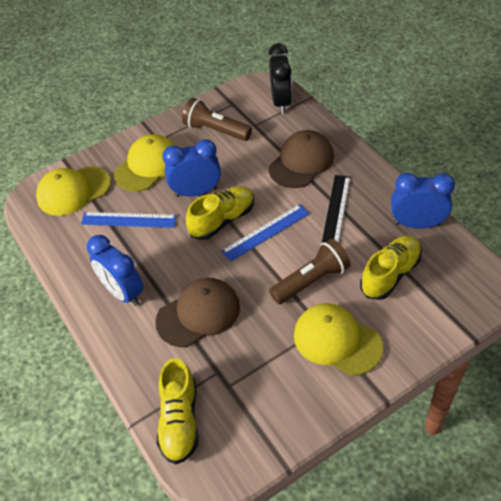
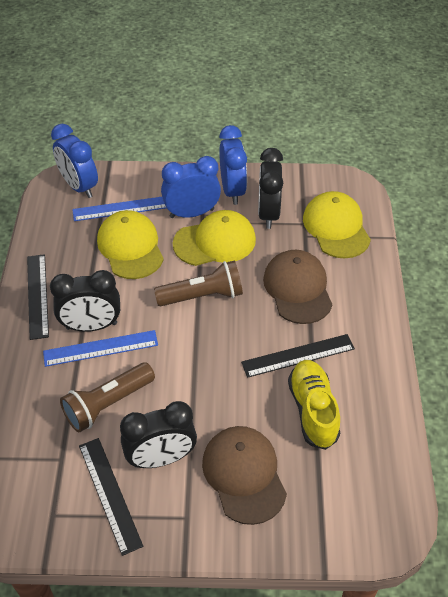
black clock: 1 -> 3
black ruler: 1 -> 3
yellow shoe: 3 -> 1

